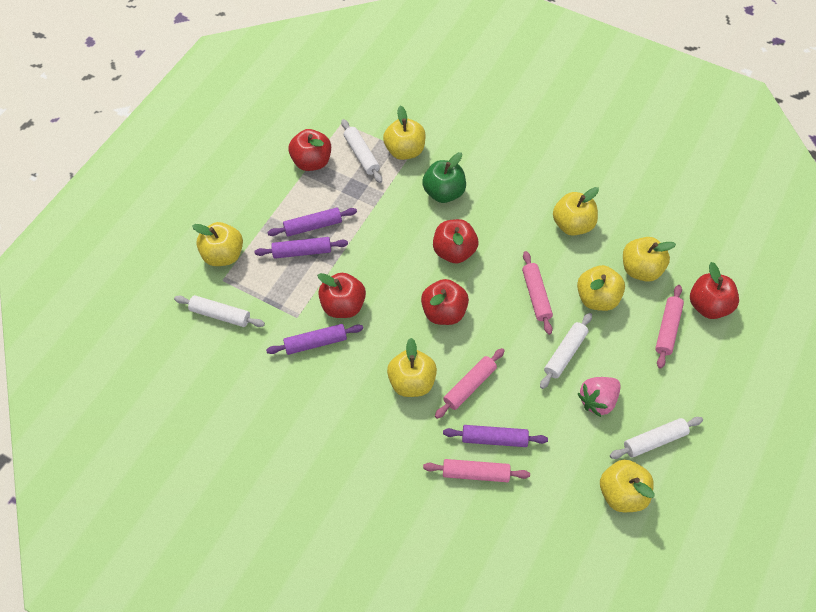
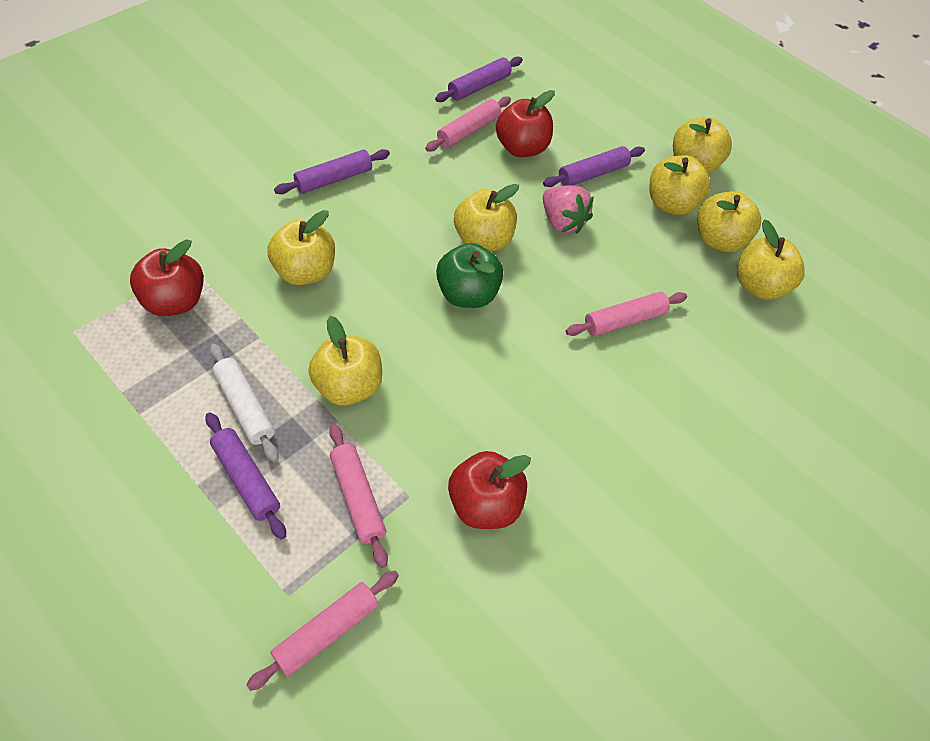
red apple: 5 -> 3
white rolling pin: 4 -> 1

